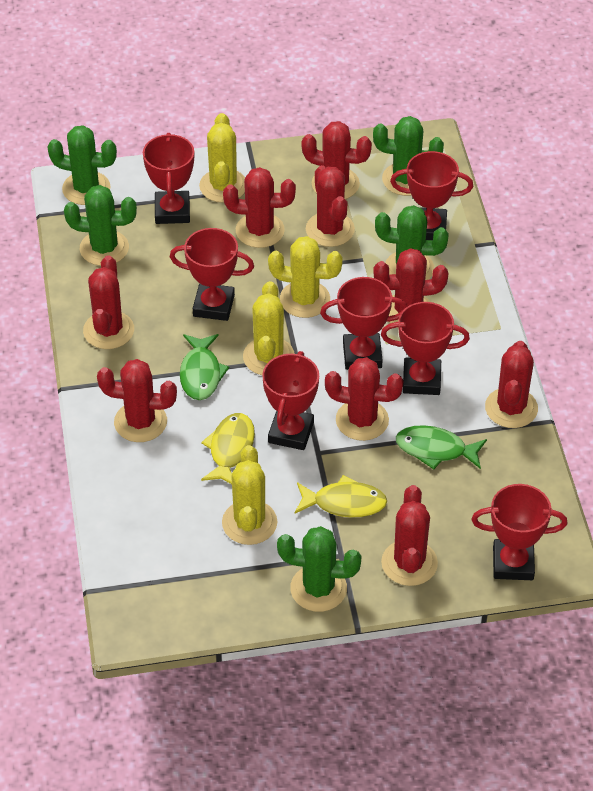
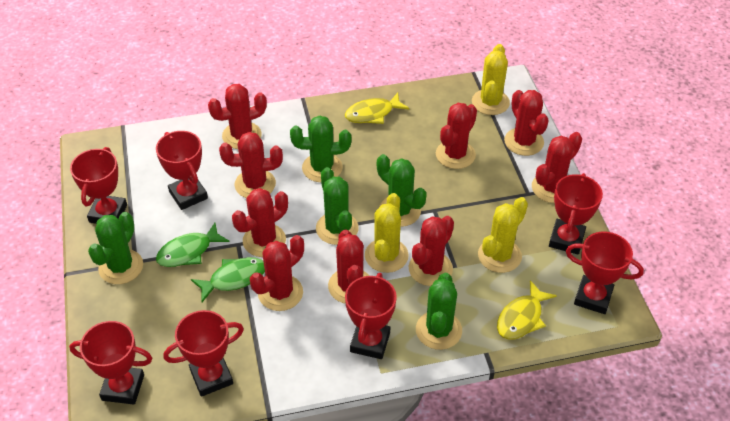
yellow cactus: 4 -> 3

